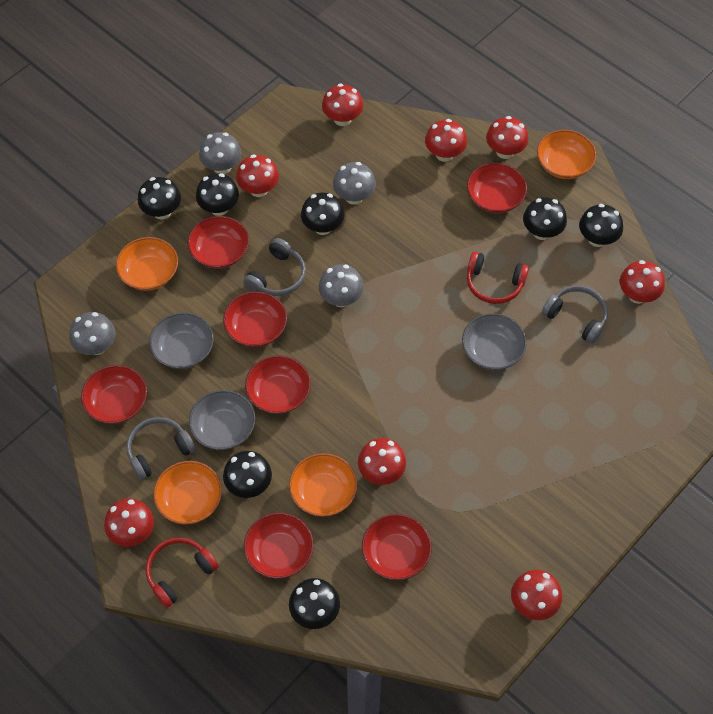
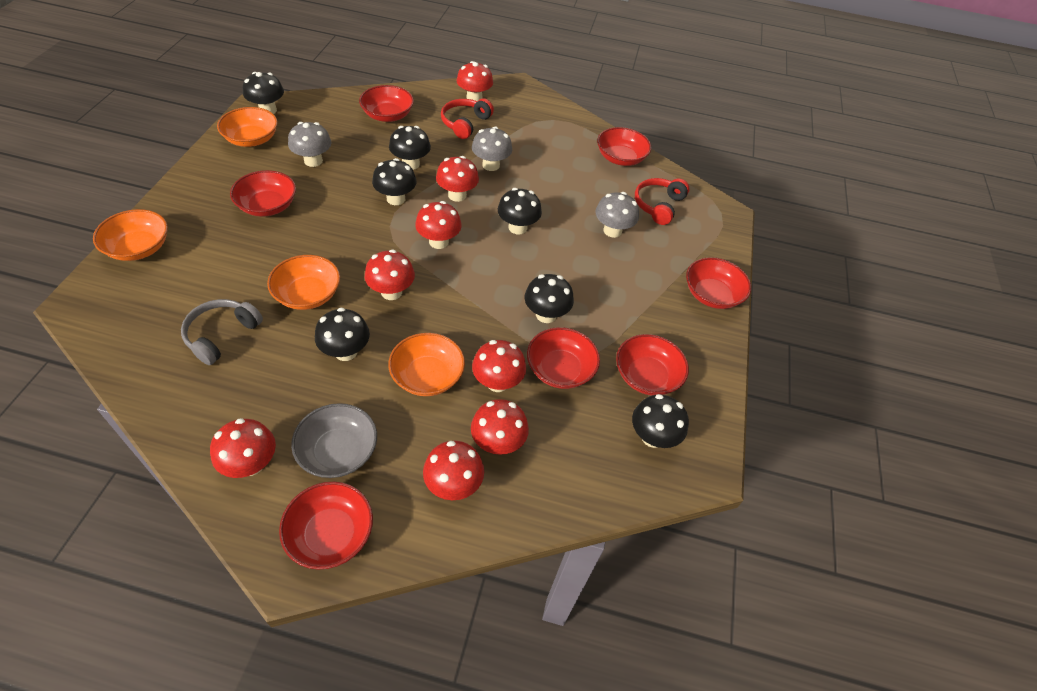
grey bowl: 3 -> 1
grey headphones: 3 -> 1
grey mushroom: 4 -> 3

